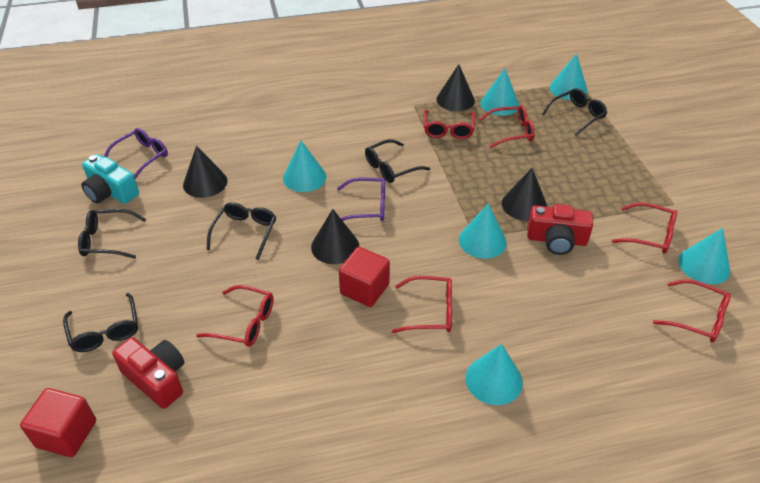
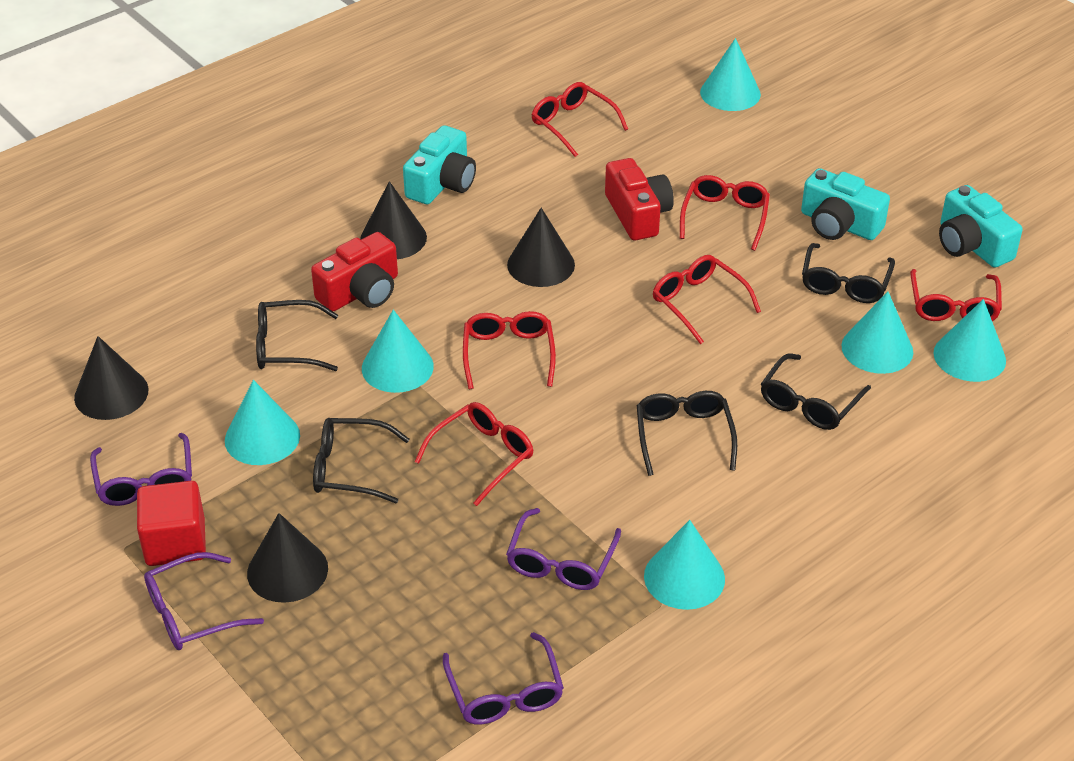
purple glasses: 2 -> 4
red cube: 2 -> 1
turquoise camera: 1 -> 3

